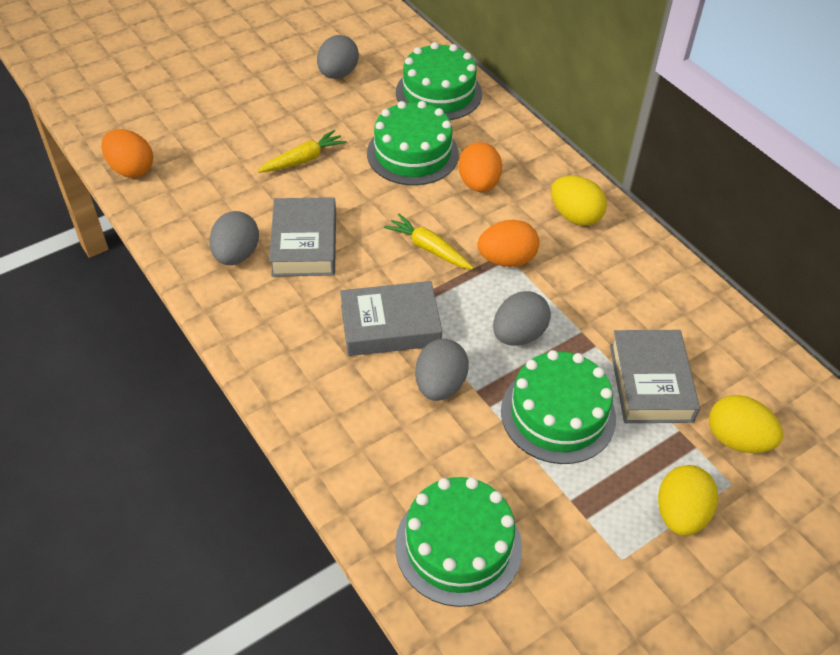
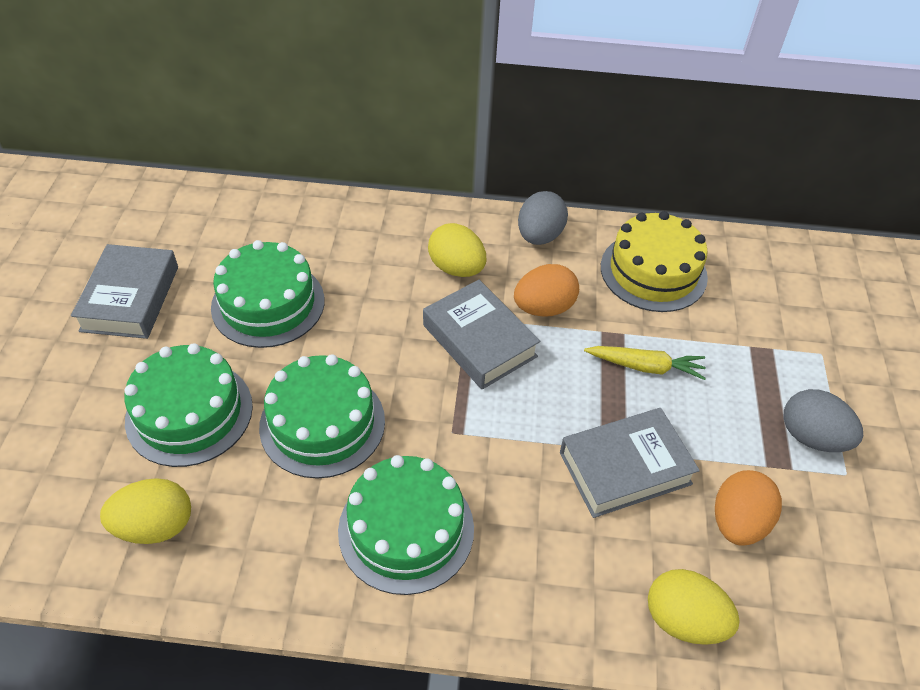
grey egg: 4 -> 2
orange egg: 3 -> 2
yellow cake: 0 -> 1
yellow carrot: 2 -> 1

